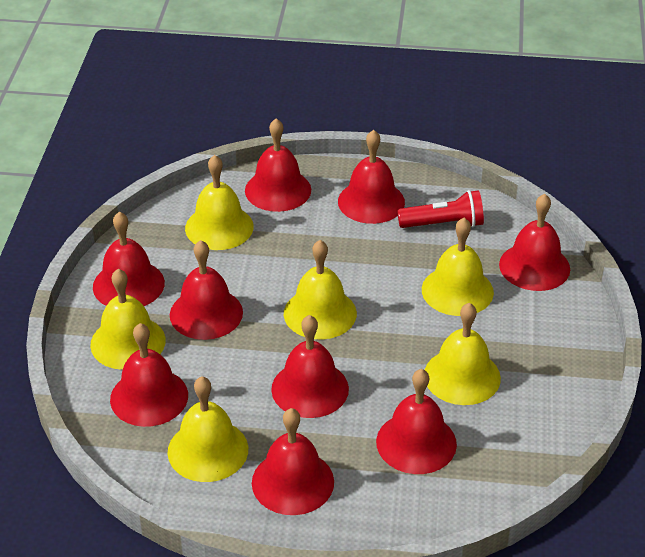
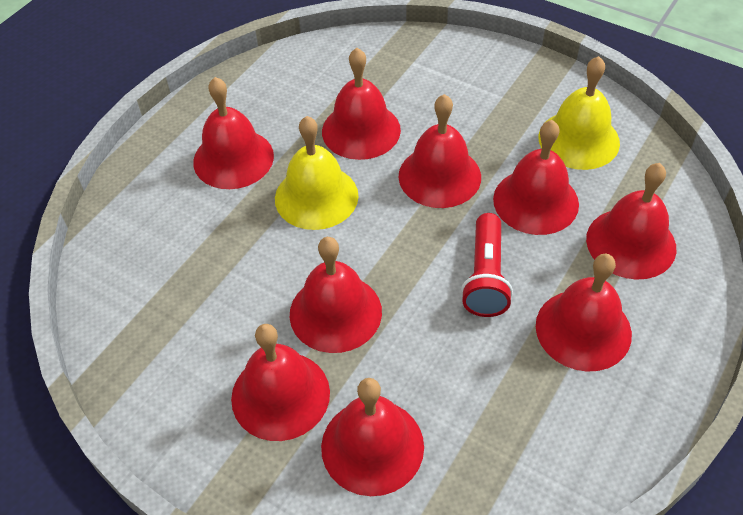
yellow bell: 6 -> 2

